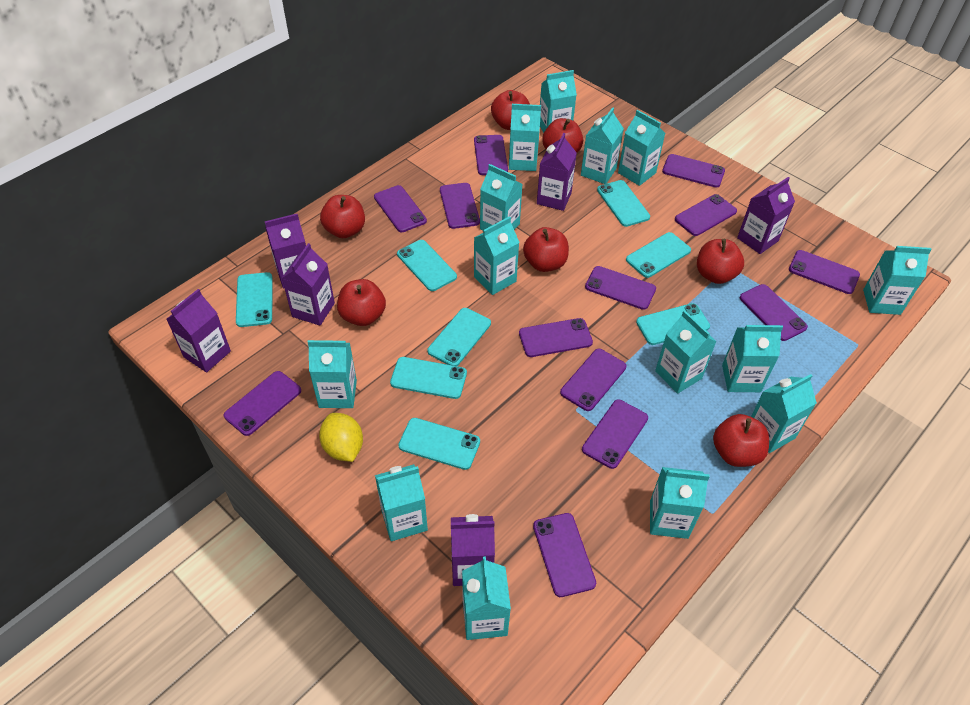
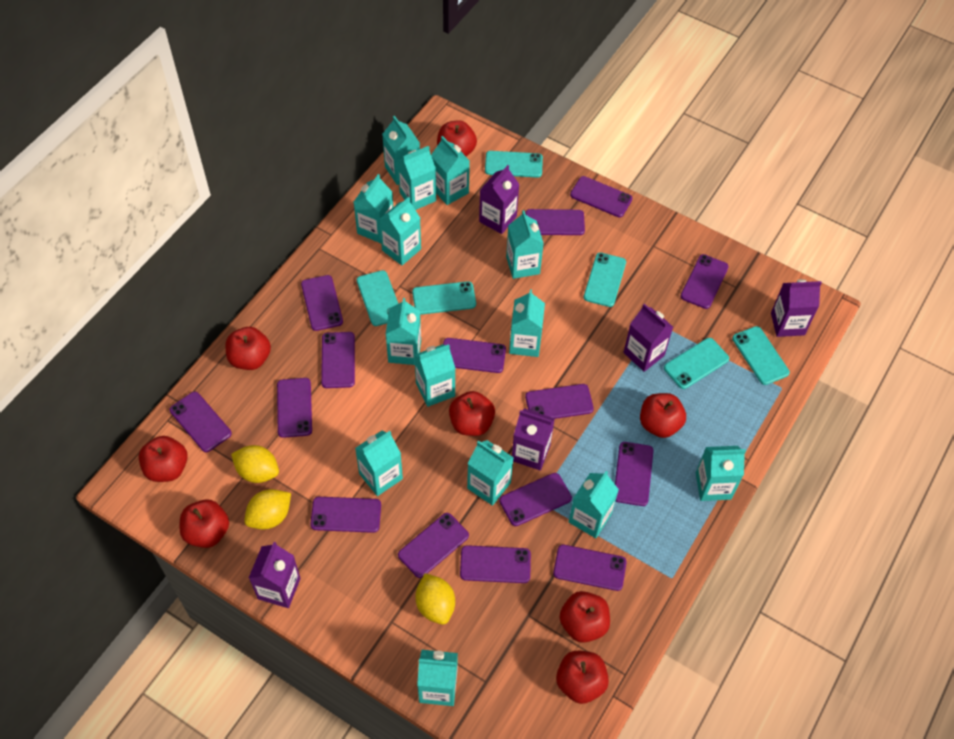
purple carton: 6 -> 5
purple phone: 13 -> 15
red apple: 7 -> 8
turquoise phone: 8 -> 6
yellow lemon: 1 -> 3

